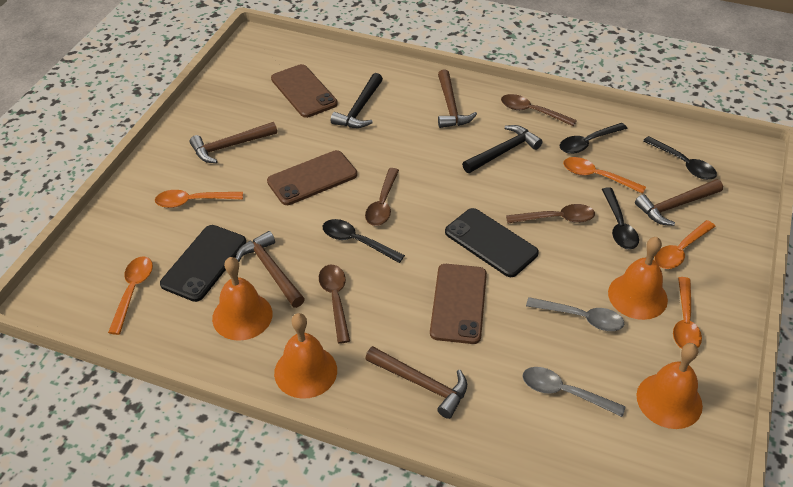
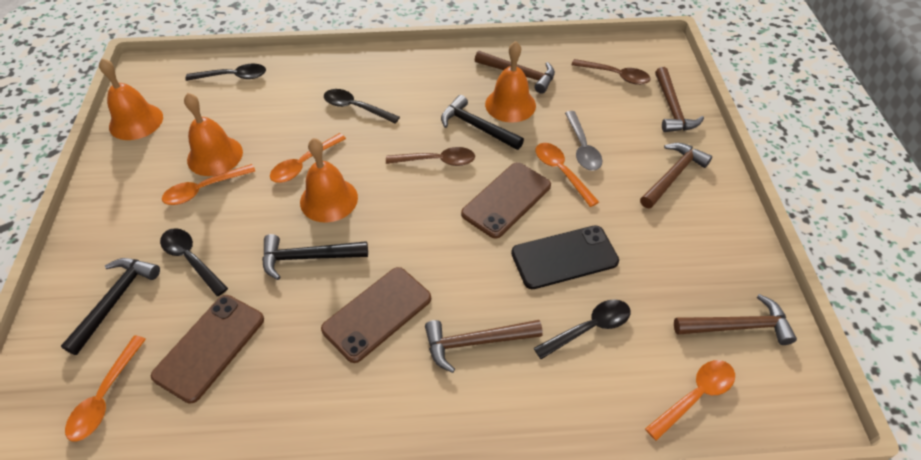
black hammer: 2 -> 3
black phone: 2 -> 1
brown spoon: 4 -> 2
grey spoon: 2 -> 1

